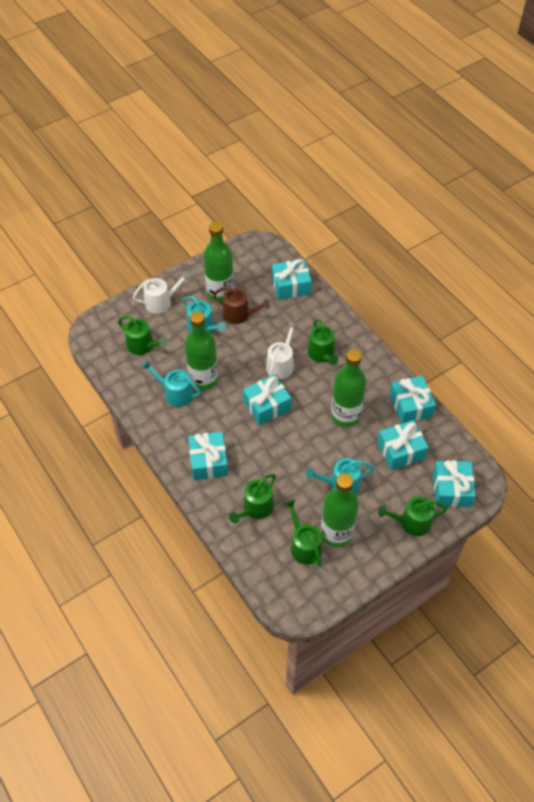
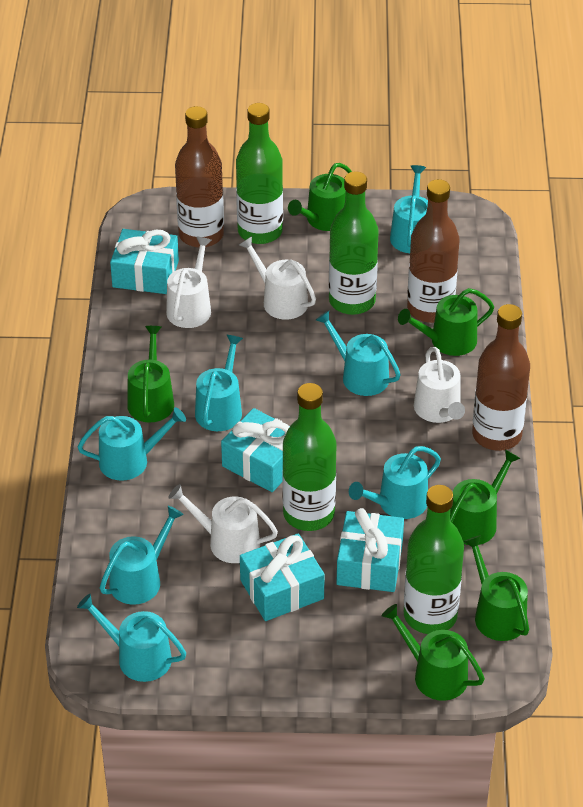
brown bottle: 0 -> 3
brown watering can: 1 -> 0
green watering can: 5 -> 6
turquoise gift: 6 -> 4
turquoise watering can: 3 -> 7
white watering can: 2 -> 4

